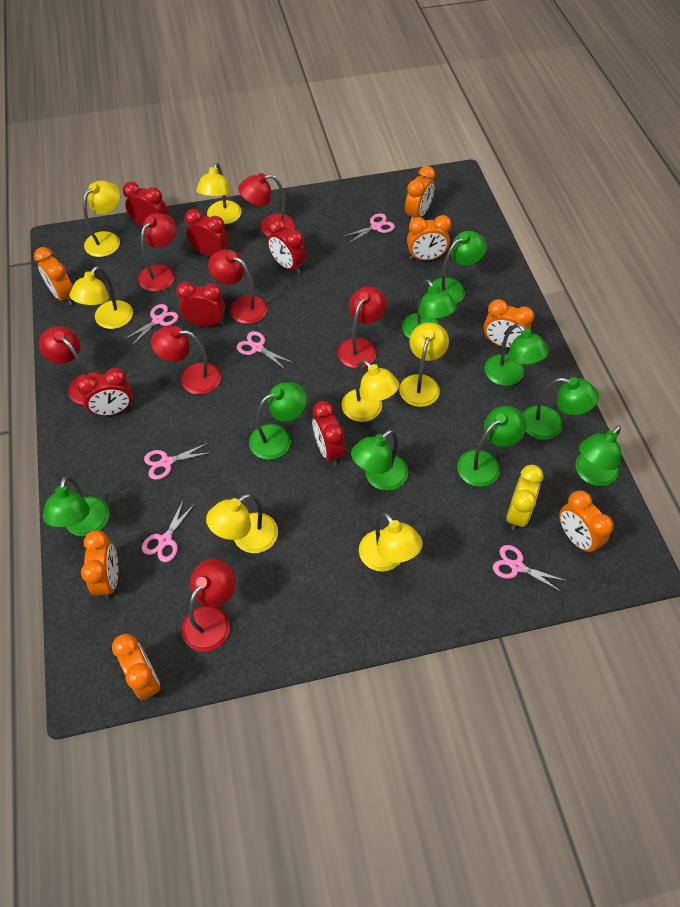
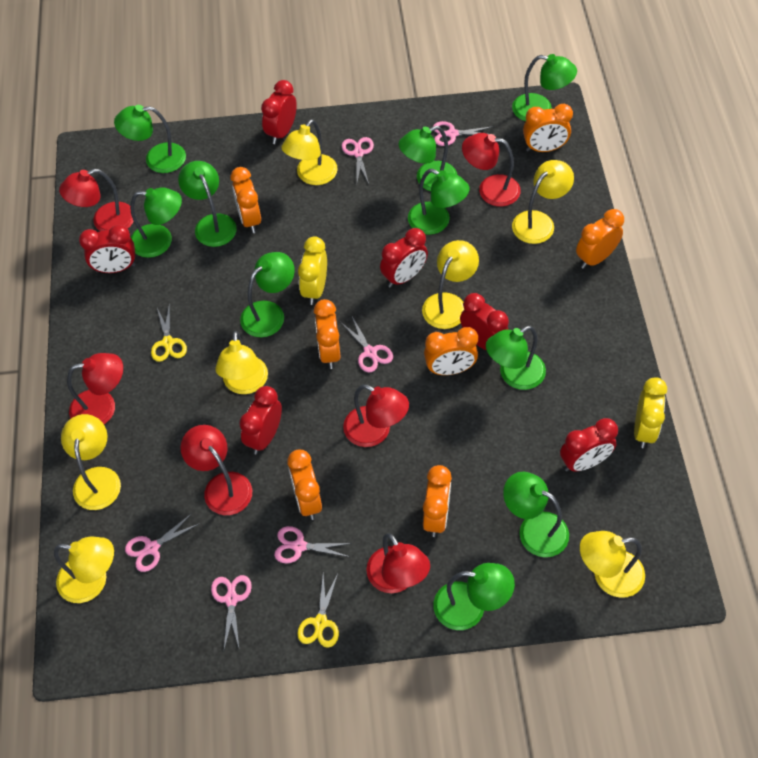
green lamp: 9 -> 10
red lamp: 7 -> 6
yellow clock: 1 -> 2
yellow scissors: 0 -> 2

